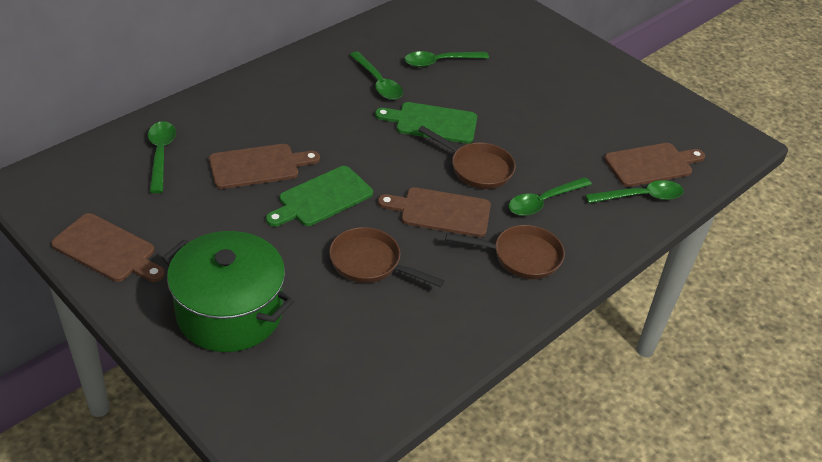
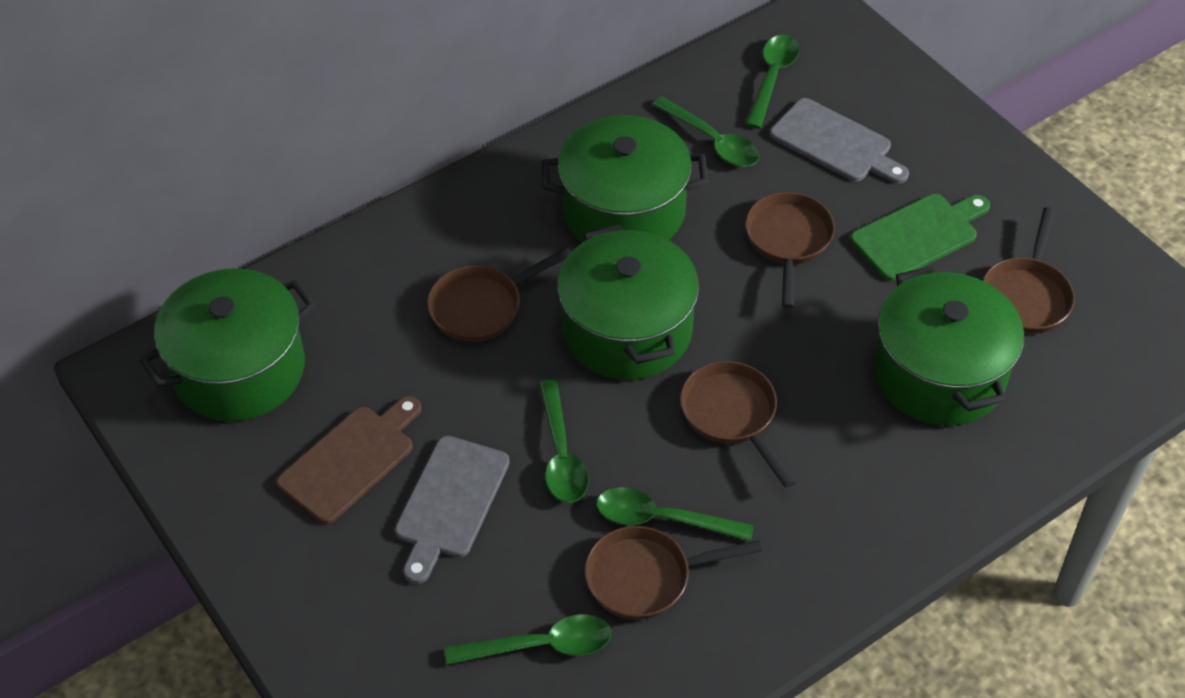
brown cutting board: 4 -> 1
brown pan: 3 -> 5
green cutting board: 2 -> 1
green pot: 1 -> 4
grey cutting board: 0 -> 2

